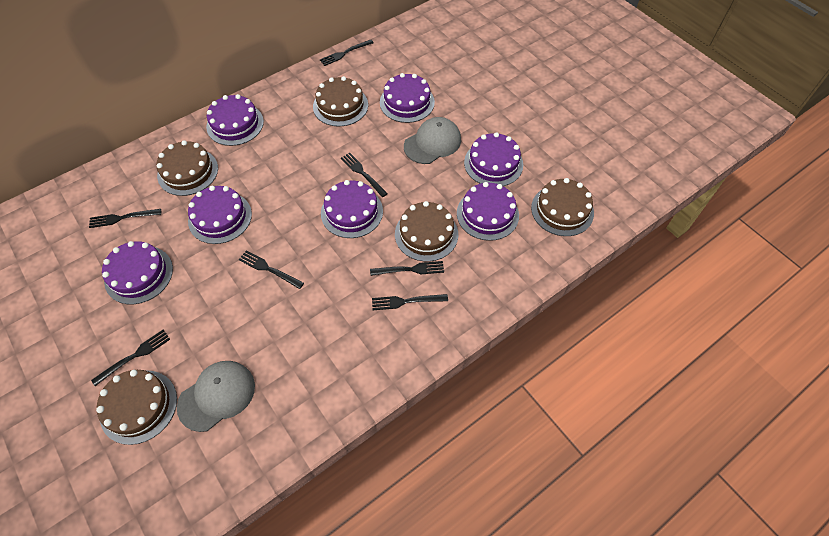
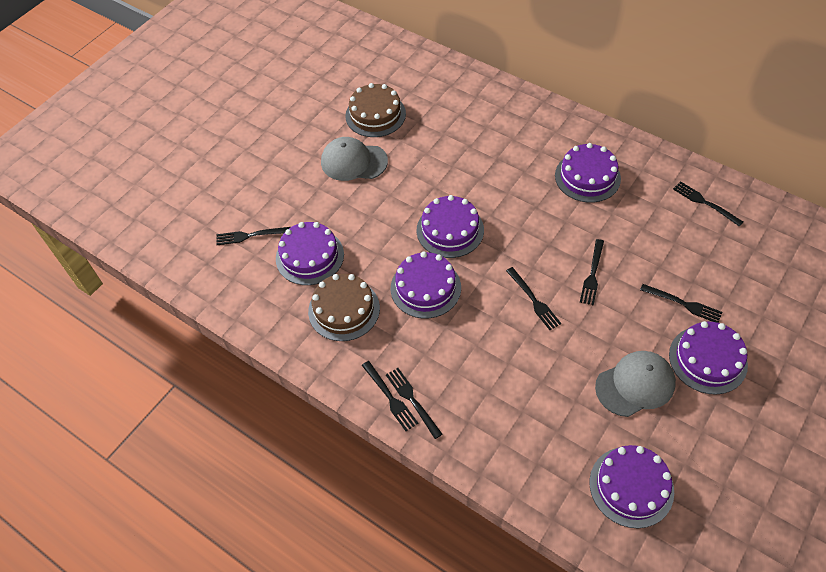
brown cake: 5 -> 2
purple cake: 7 -> 6

